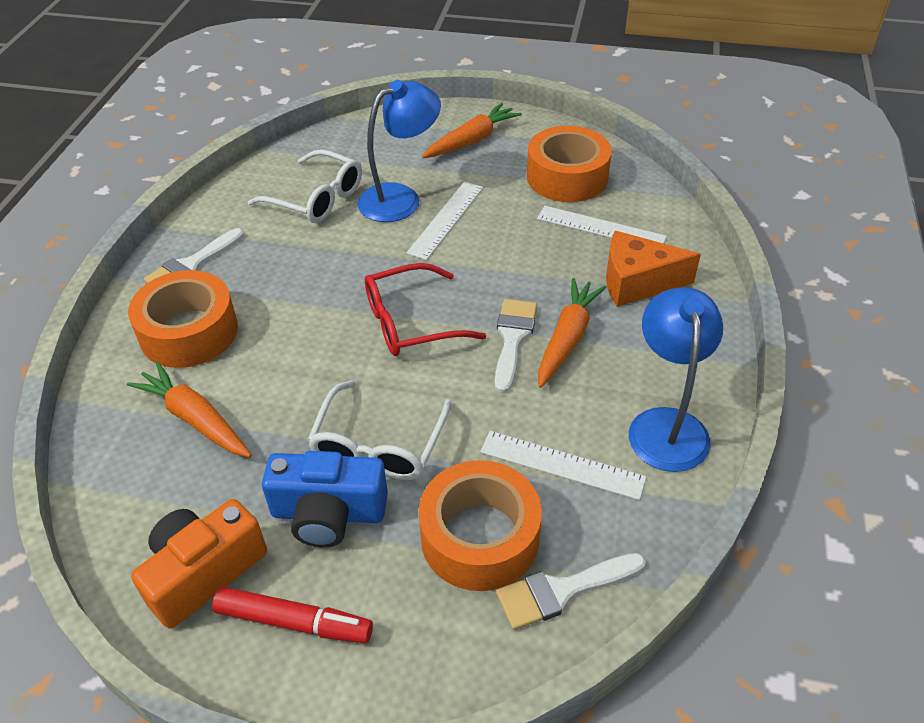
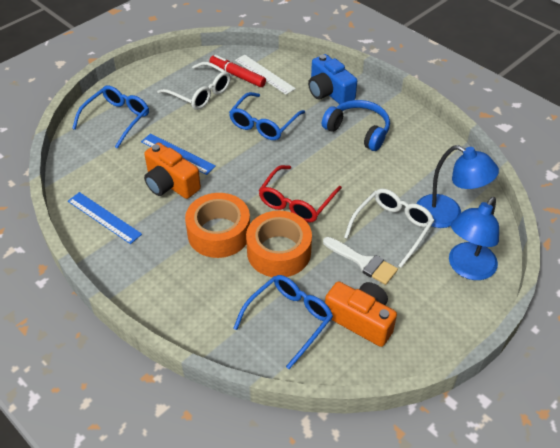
blue glasses: 0 -> 3
blue headphones: 0 -> 1
blue ruler: 0 -> 2
orange camera: 1 -> 2
orange carrot: 3 -> 0
orange cheese: 1 -> 0
orange tape: 3 -> 2
white brush: 3 -> 1
white ruler: 3 -> 1

